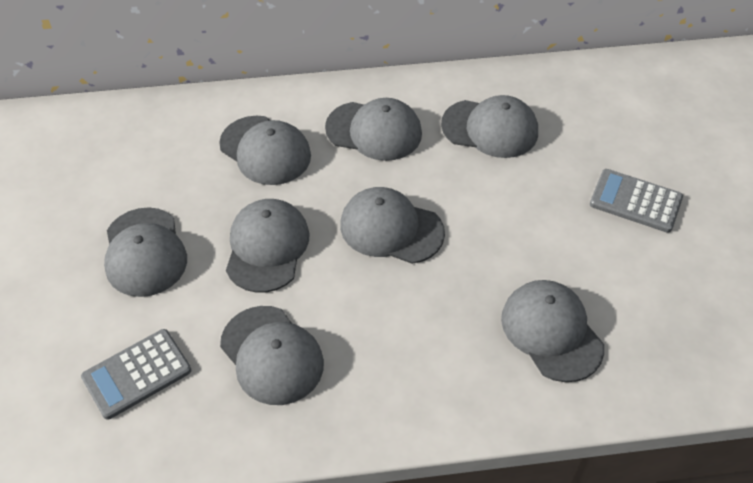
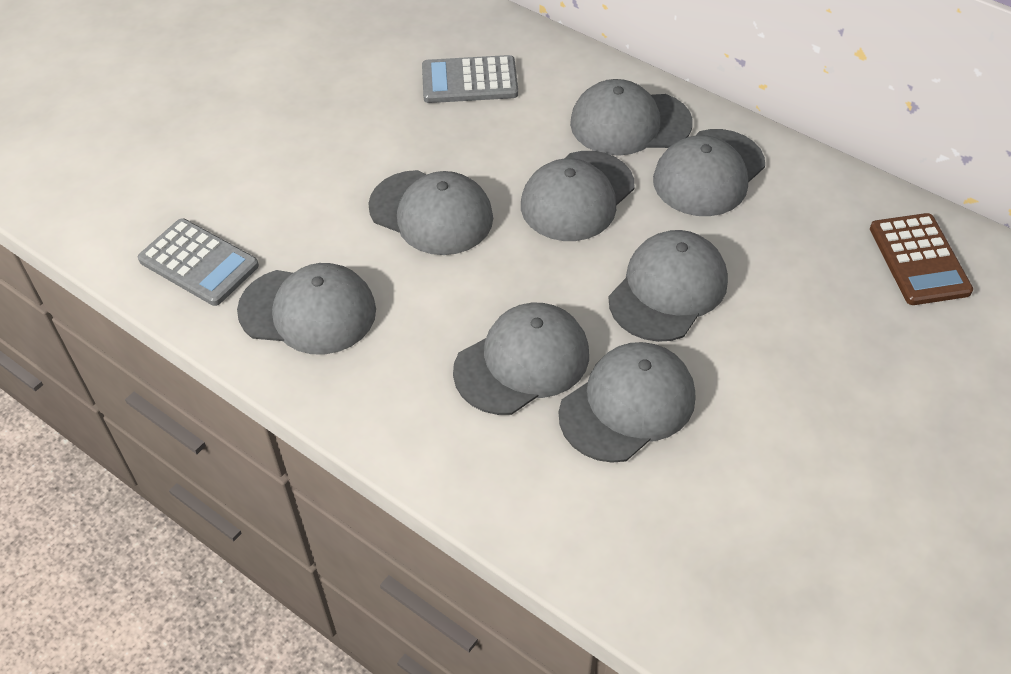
brown calculator: 0 -> 1

